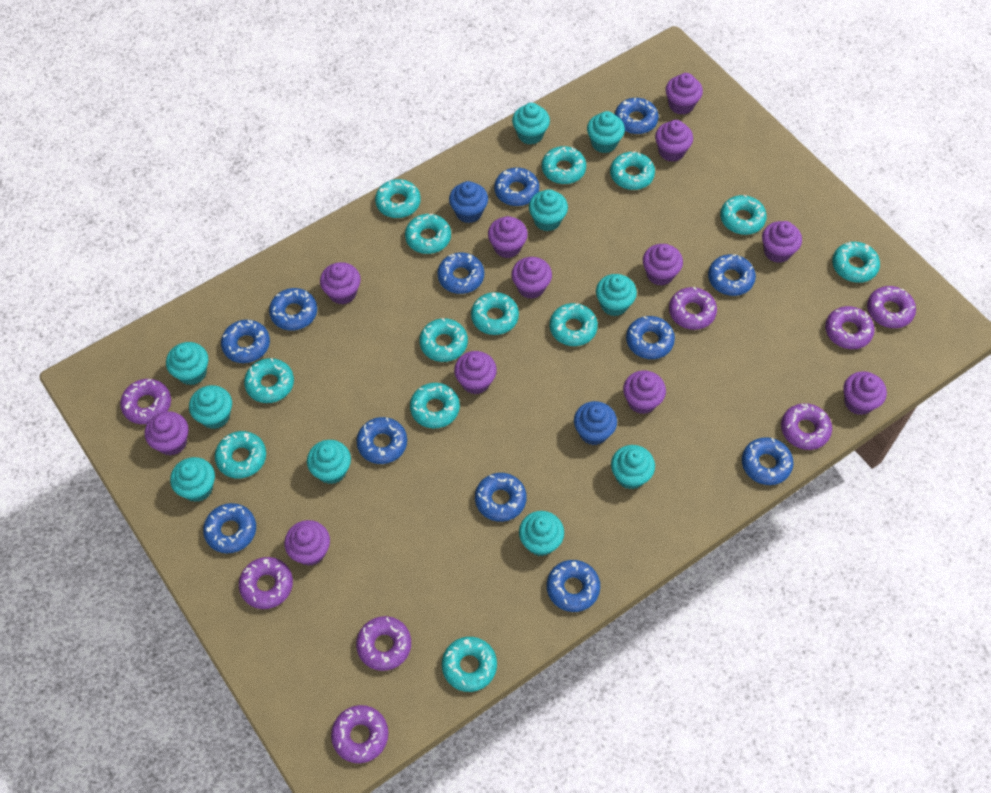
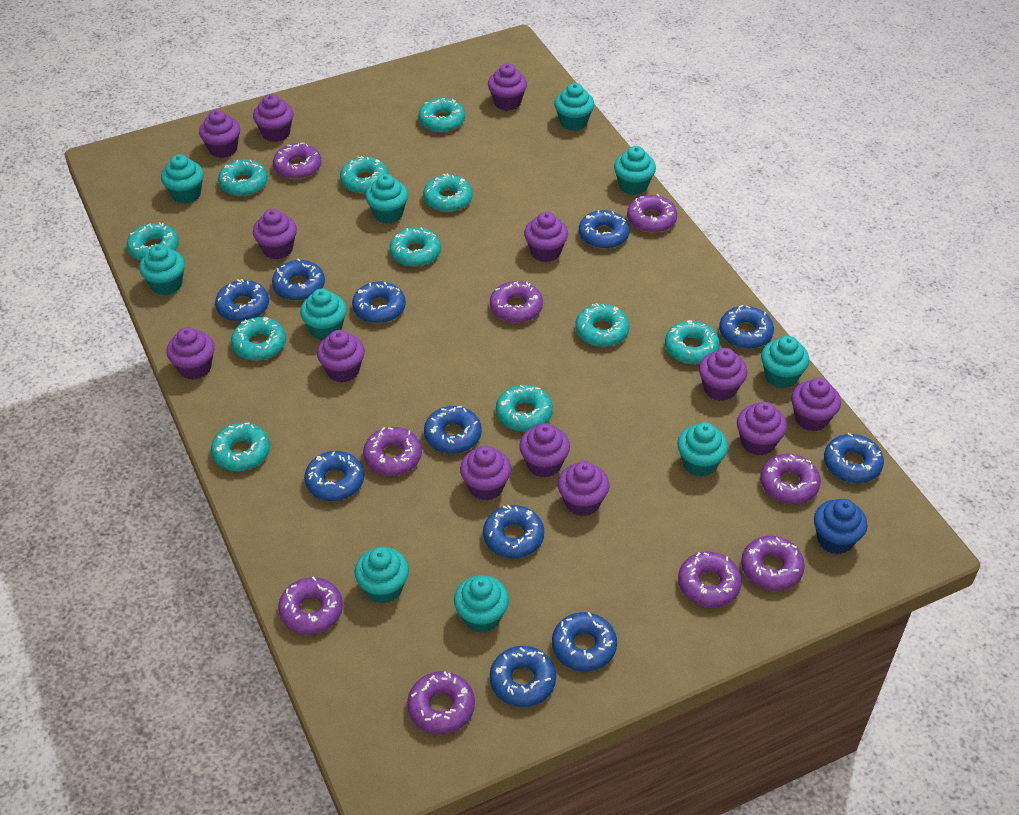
blue cupcake: 2 -> 1
blue donut: 12 -> 11
purple cupcake: 12 -> 13
purple donut: 8 -> 9
turquoise donut: 13 -> 11

